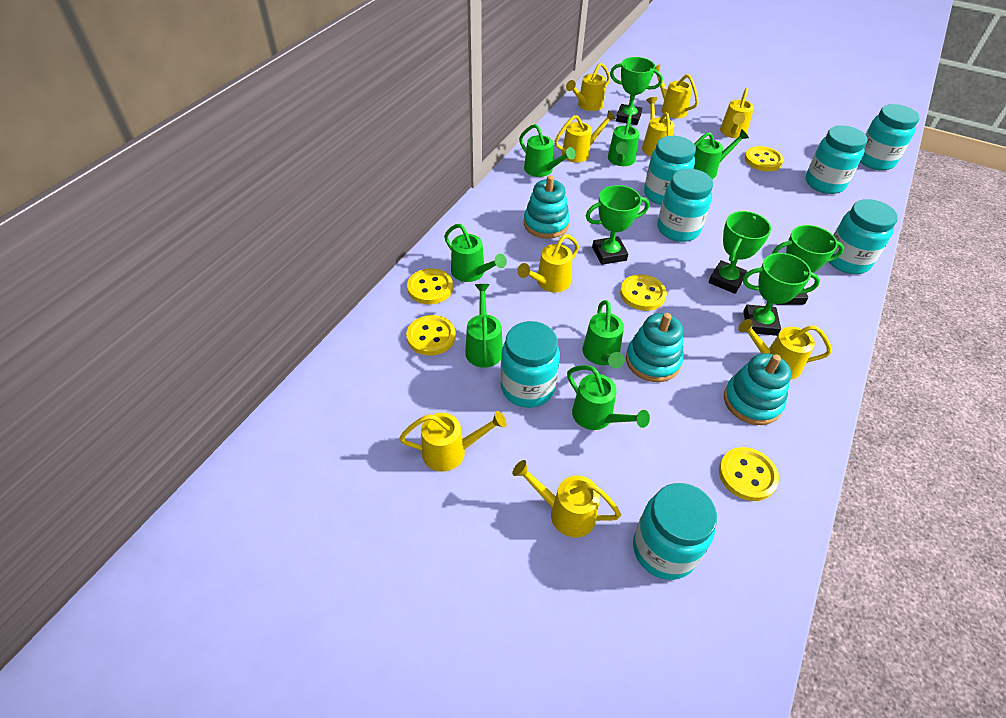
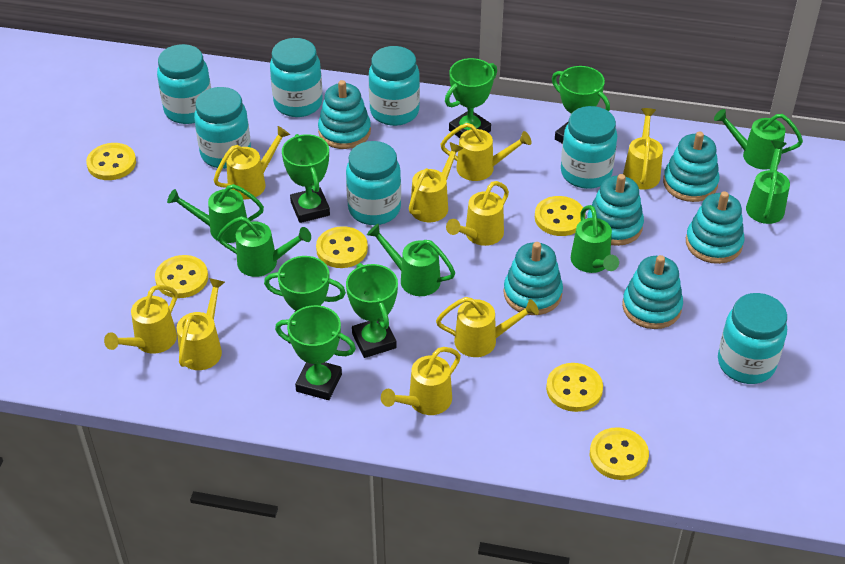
green trophy: 5 -> 6
green watering can: 7 -> 6
turquoise stacking toy: 3 -> 6
yellow button: 5 -> 6

